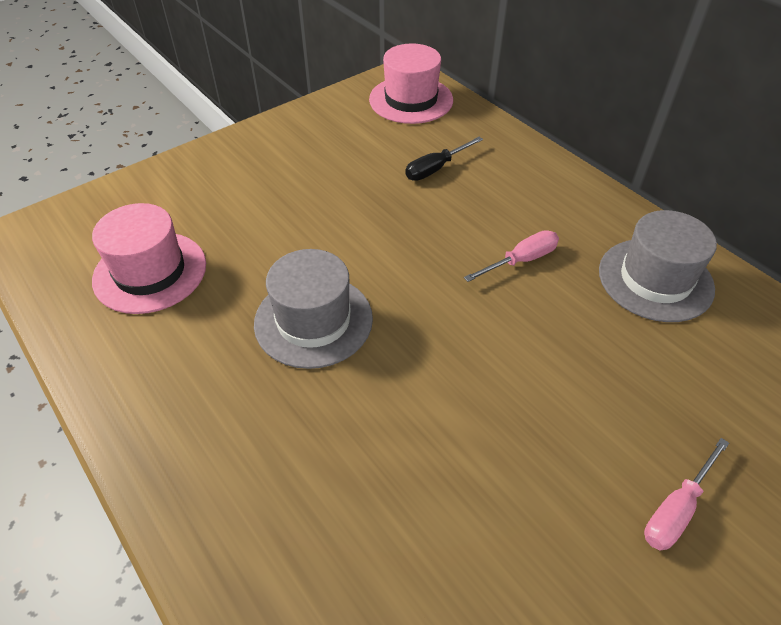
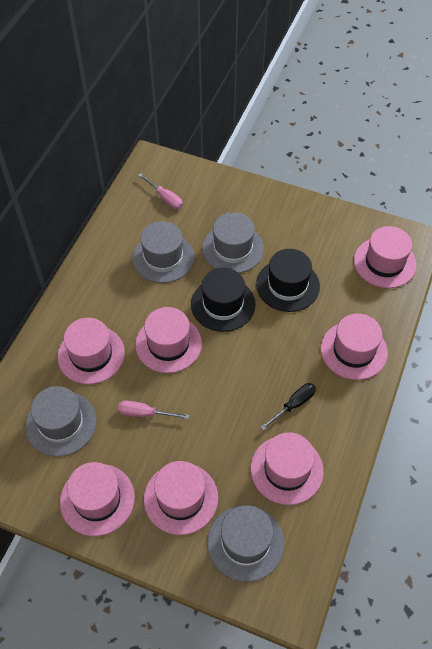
black hat: 0 -> 2
grey hat: 2 -> 4
pink hat: 2 -> 7

